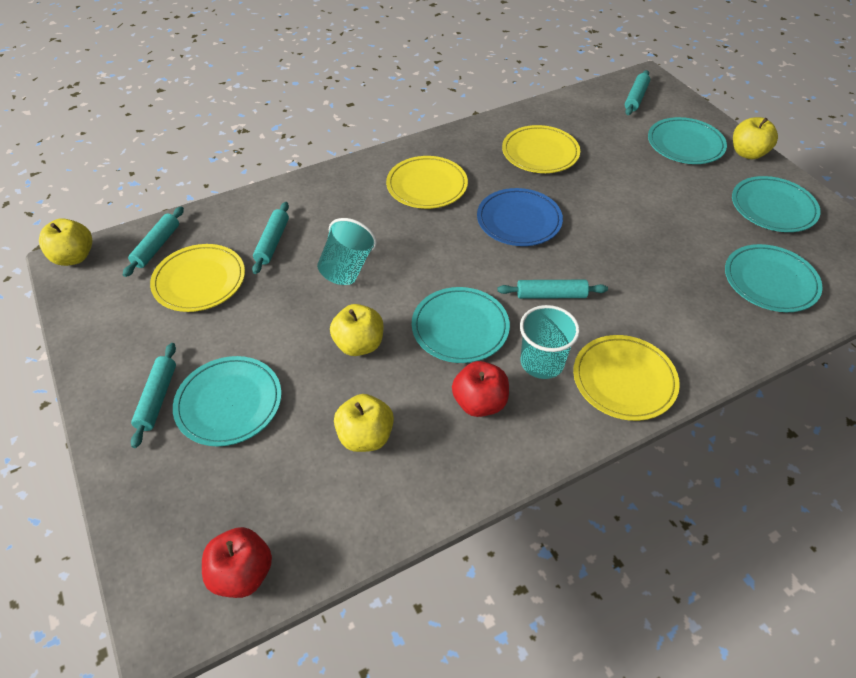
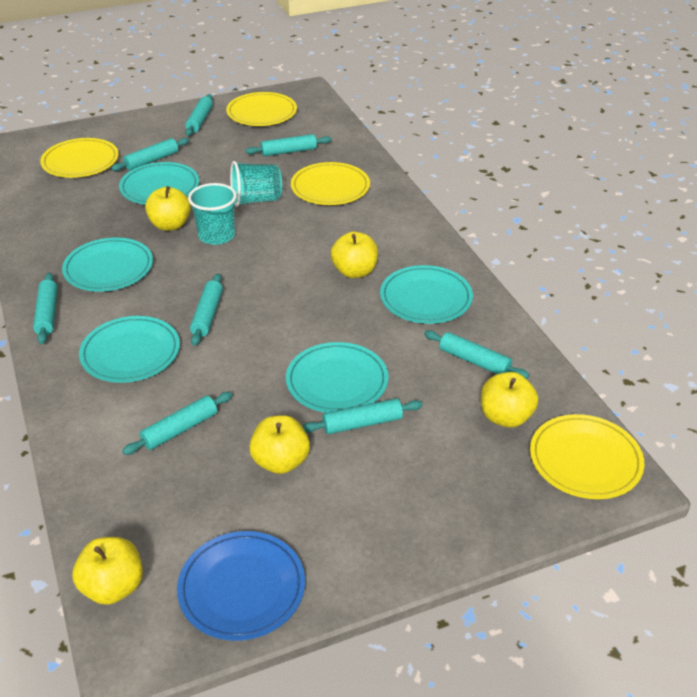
red apple: 2 -> 0
turquoise rolling pin: 5 -> 8
yellow apple: 4 -> 5

